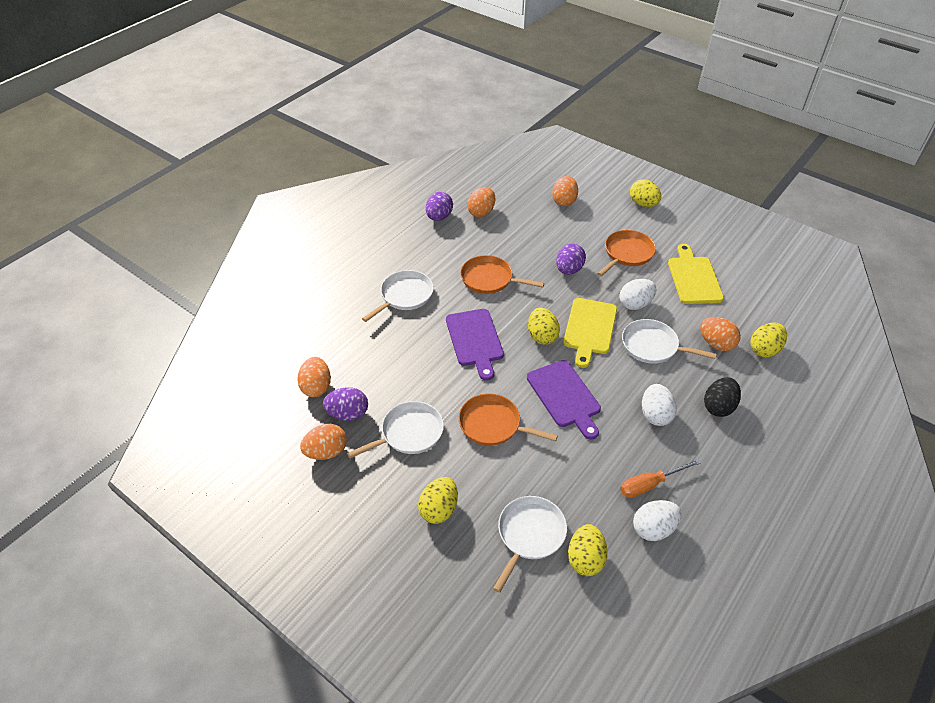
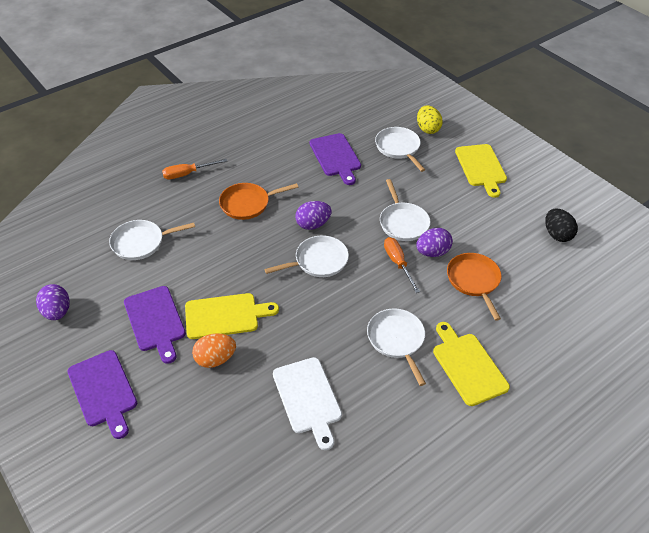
orange egg: 5 -> 1
orange pan: 3 -> 2
orange screwdriver: 1 -> 2
purple cutting board: 2 -> 3
white cutting board: 0 -> 1
white egg: 3 -> 0
white pan: 4 -> 5
yellow cutting board: 2 -> 3
yellow egg: 5 -> 1

